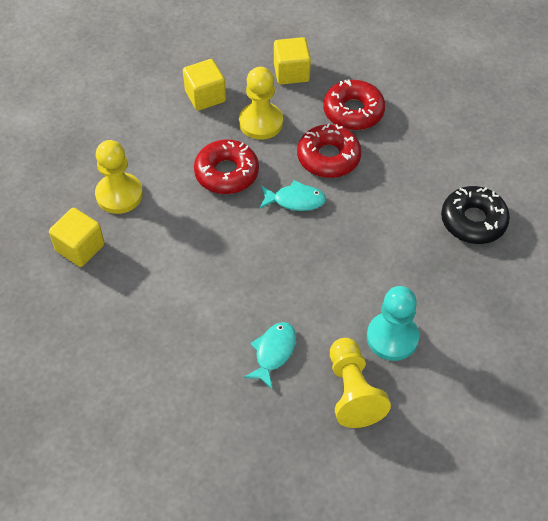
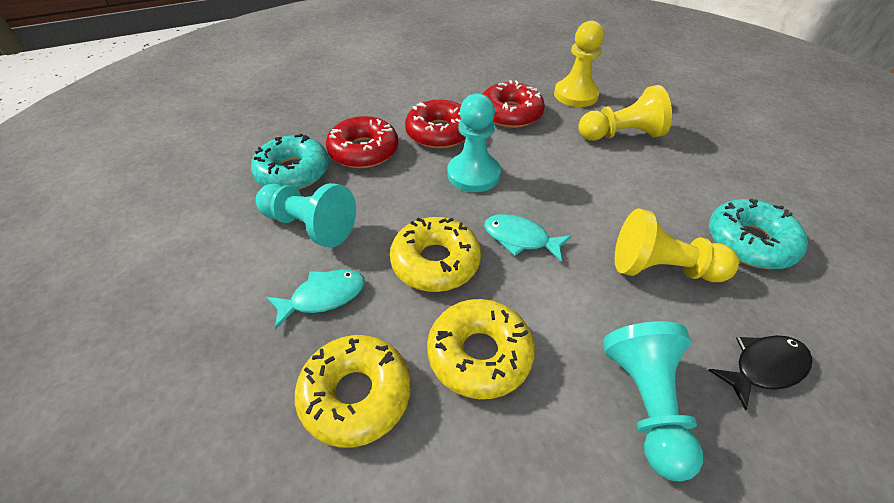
black donut: 1 -> 0
black fish: 0 -> 1
turquoise donut: 0 -> 2
turquoise pawn: 1 -> 3
yellow cube: 3 -> 0
yellow donut: 0 -> 3

